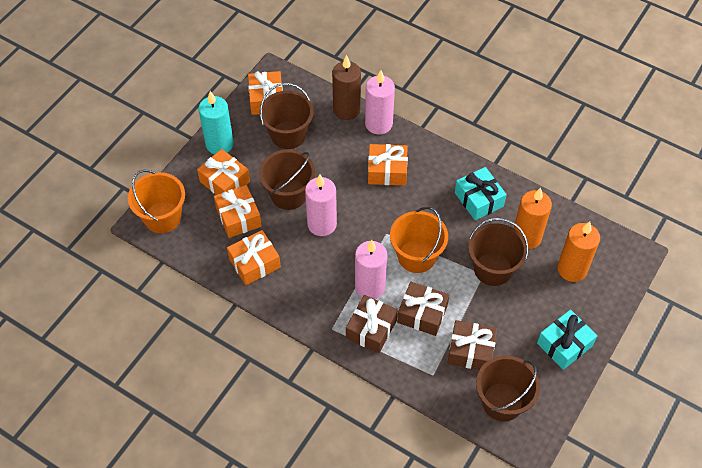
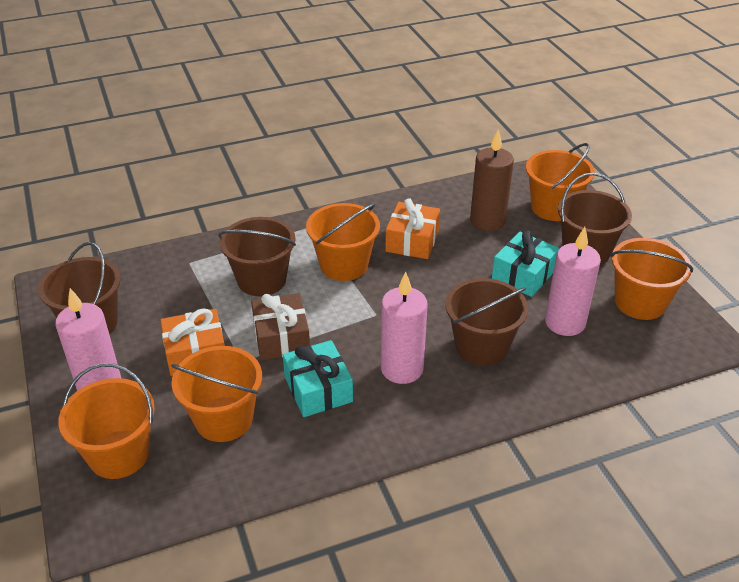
brown gift: 3 -> 1
orange bucket: 2 -> 5
orange candle: 2 -> 0
orange gift: 5 -> 2
turquoise candle: 1 -> 0

